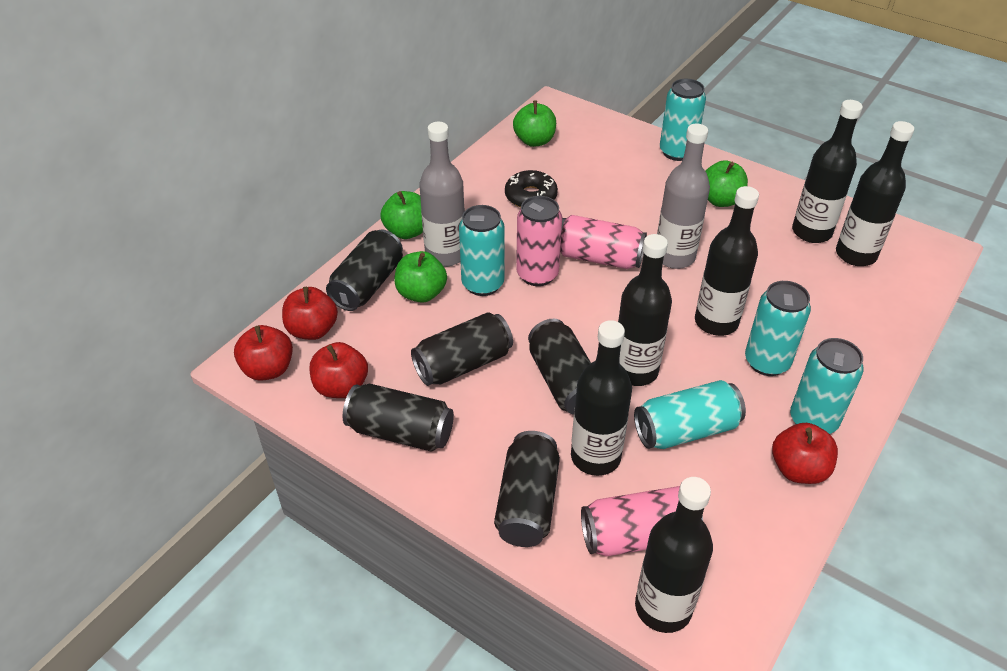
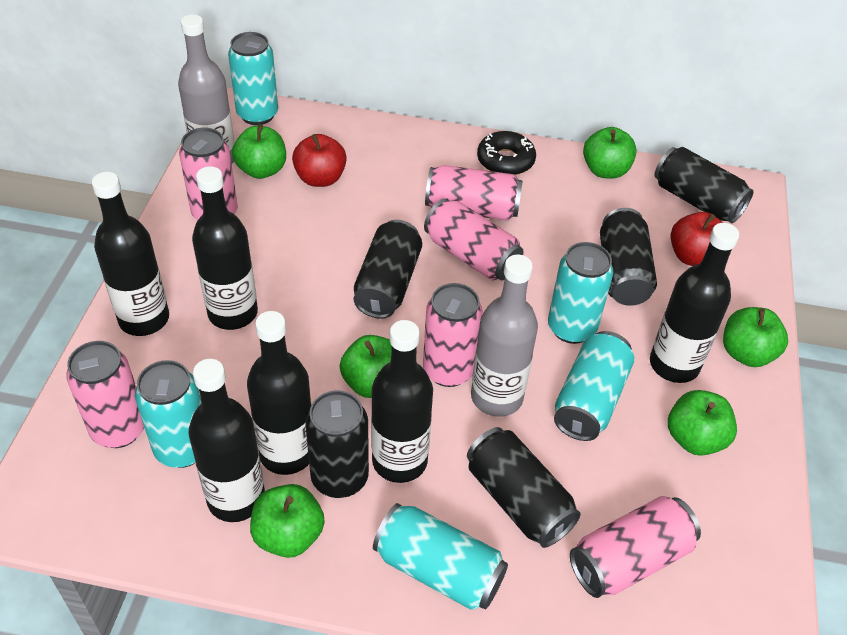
green apple: 4 -> 6
pink can: 3 -> 6
red apple: 4 -> 2

